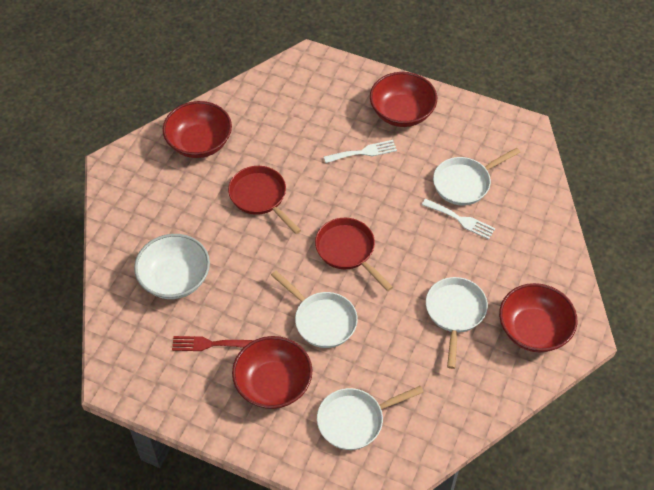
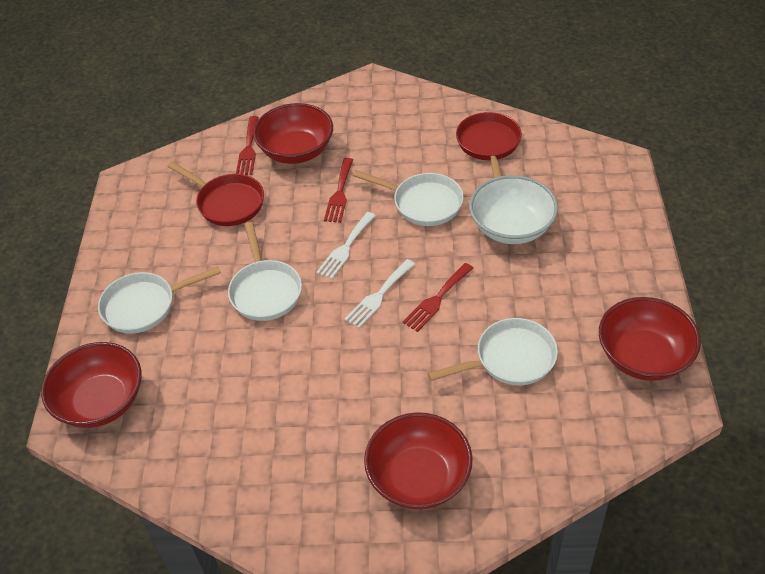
red fork: 1 -> 3

